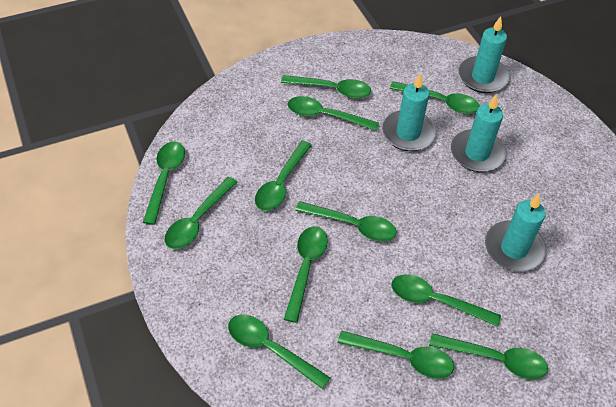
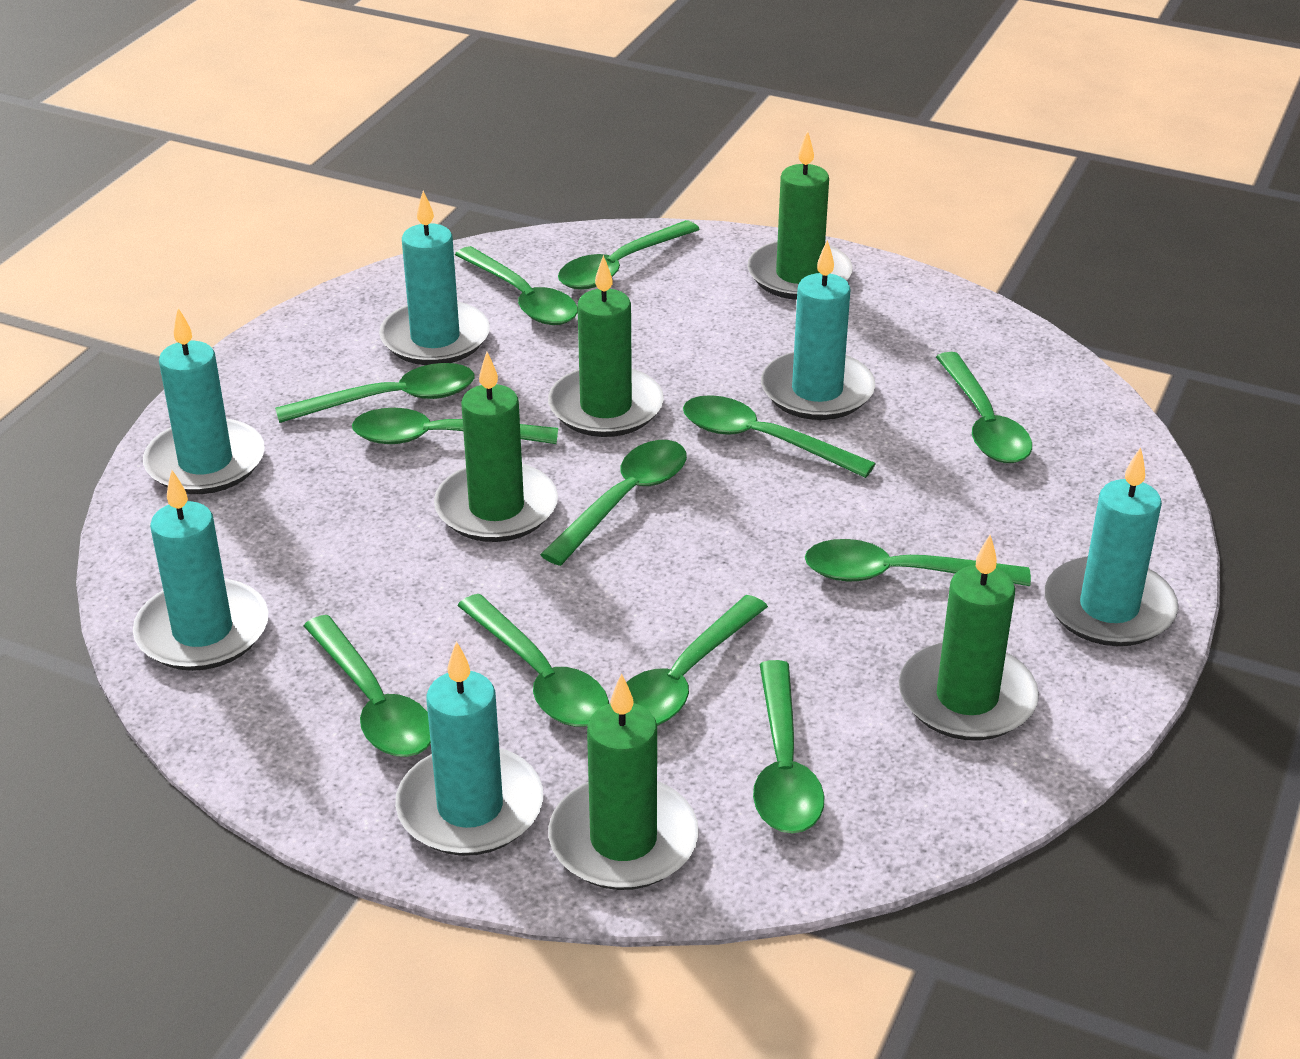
green candle: 0 -> 5
turquoise candle: 4 -> 6

